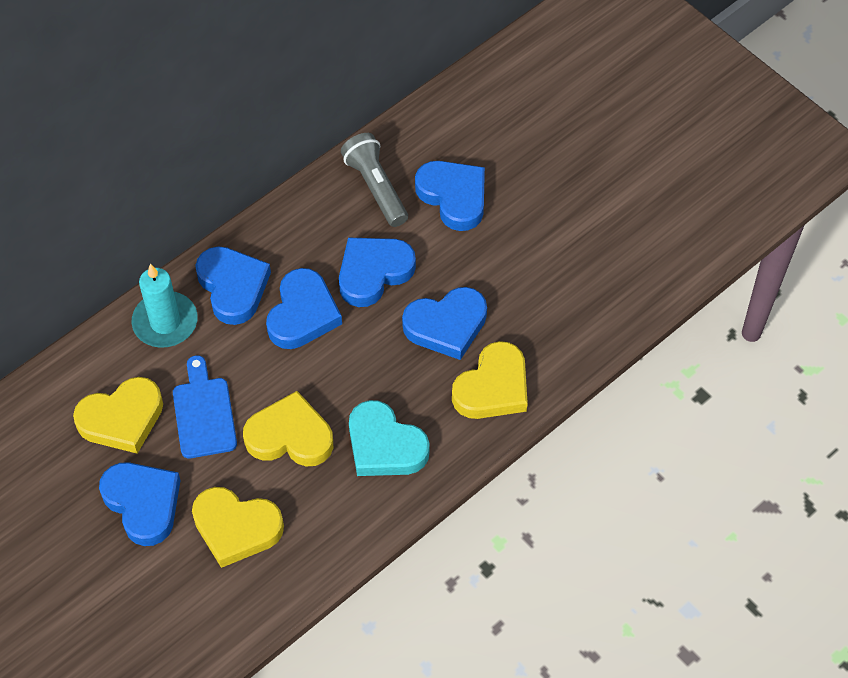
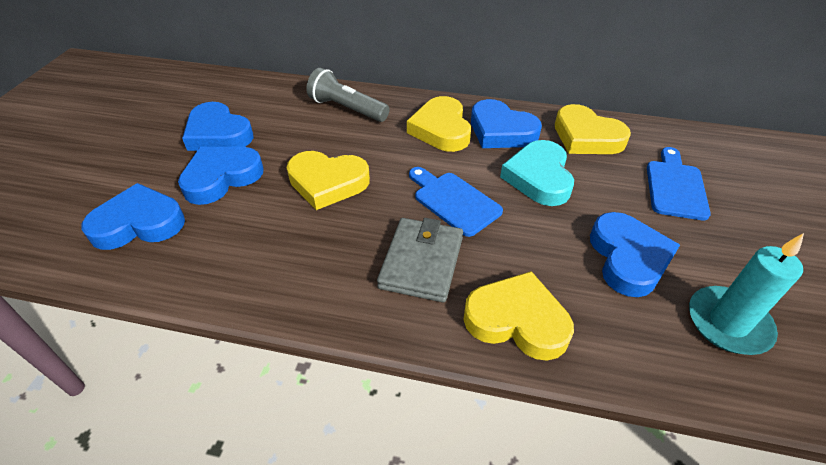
blue cutting board: 1 -> 2
blue heart: 6 -> 5
grey wallet: 0 -> 1

